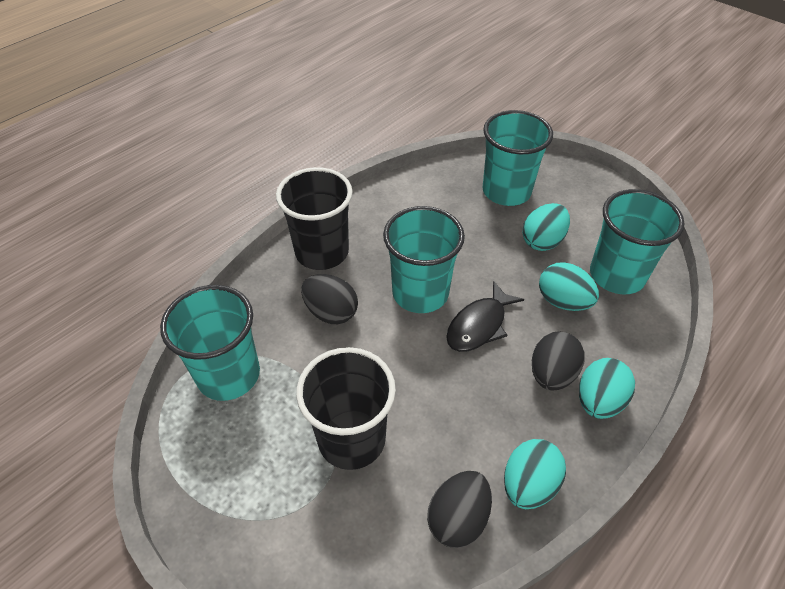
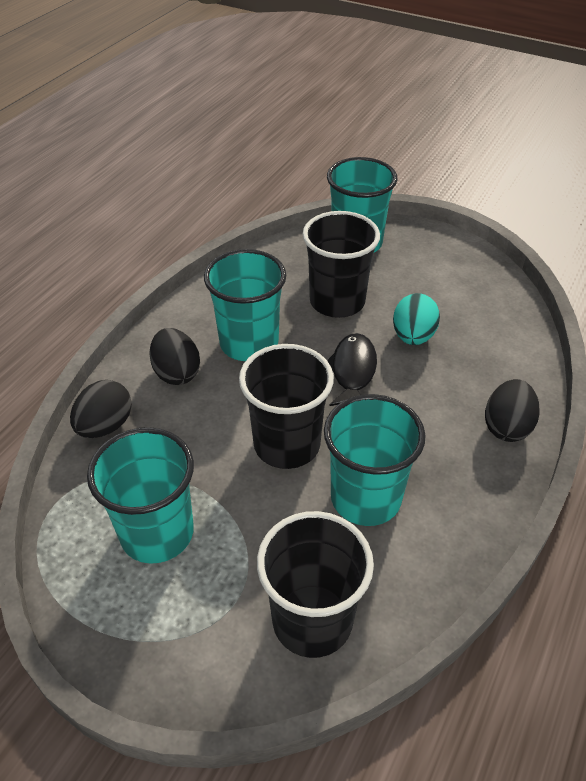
black cup: 2 -> 3
turquoise egg: 4 -> 1

